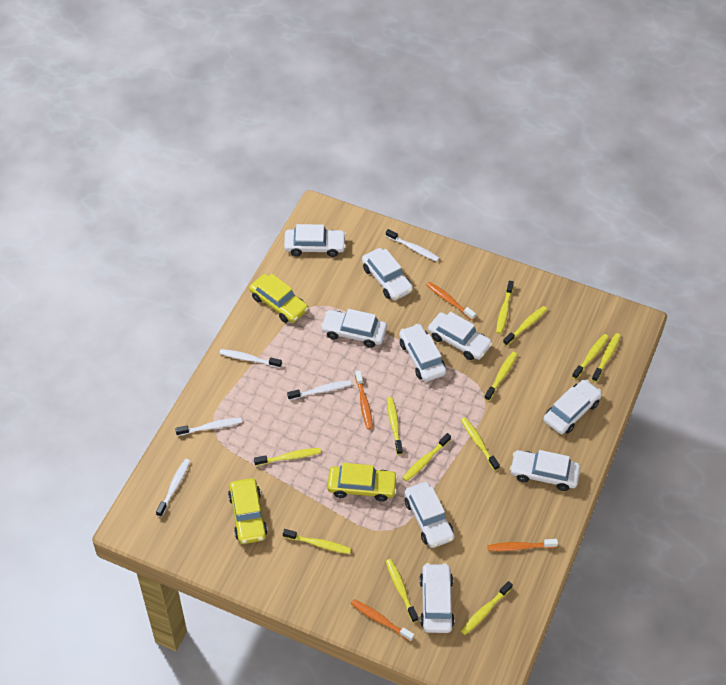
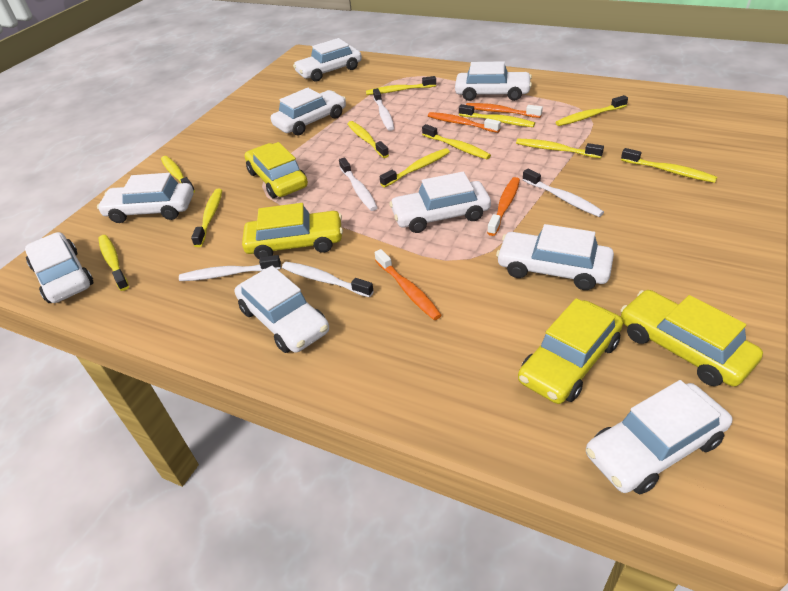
yellow car: 3 -> 4
yellow toothbrush: 12 -> 11

